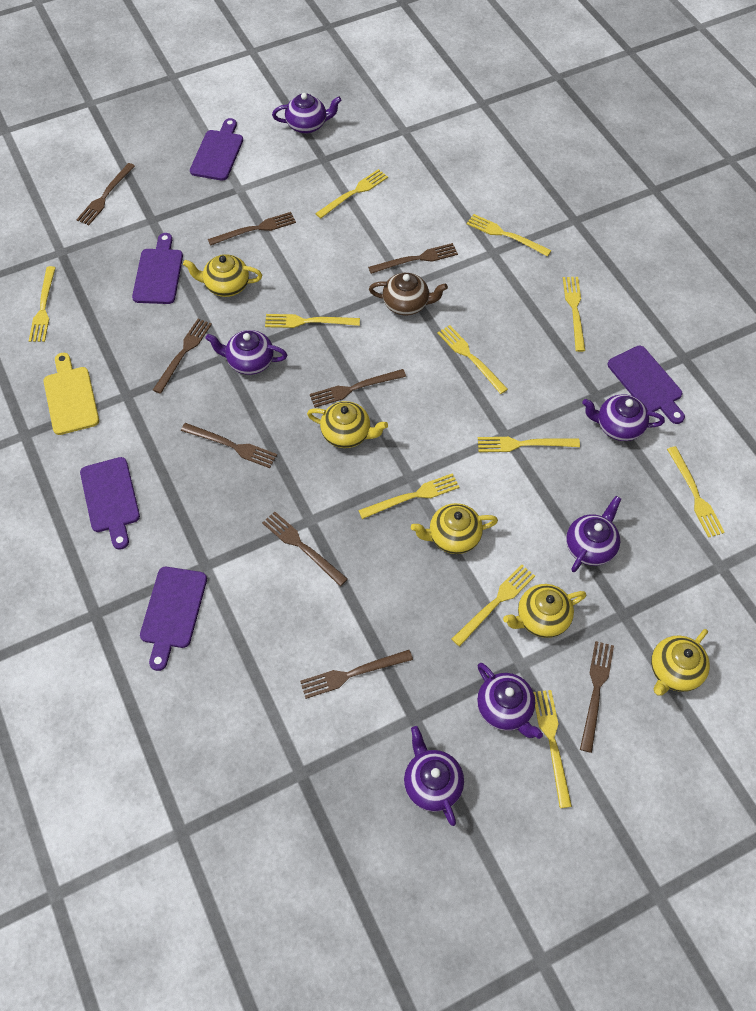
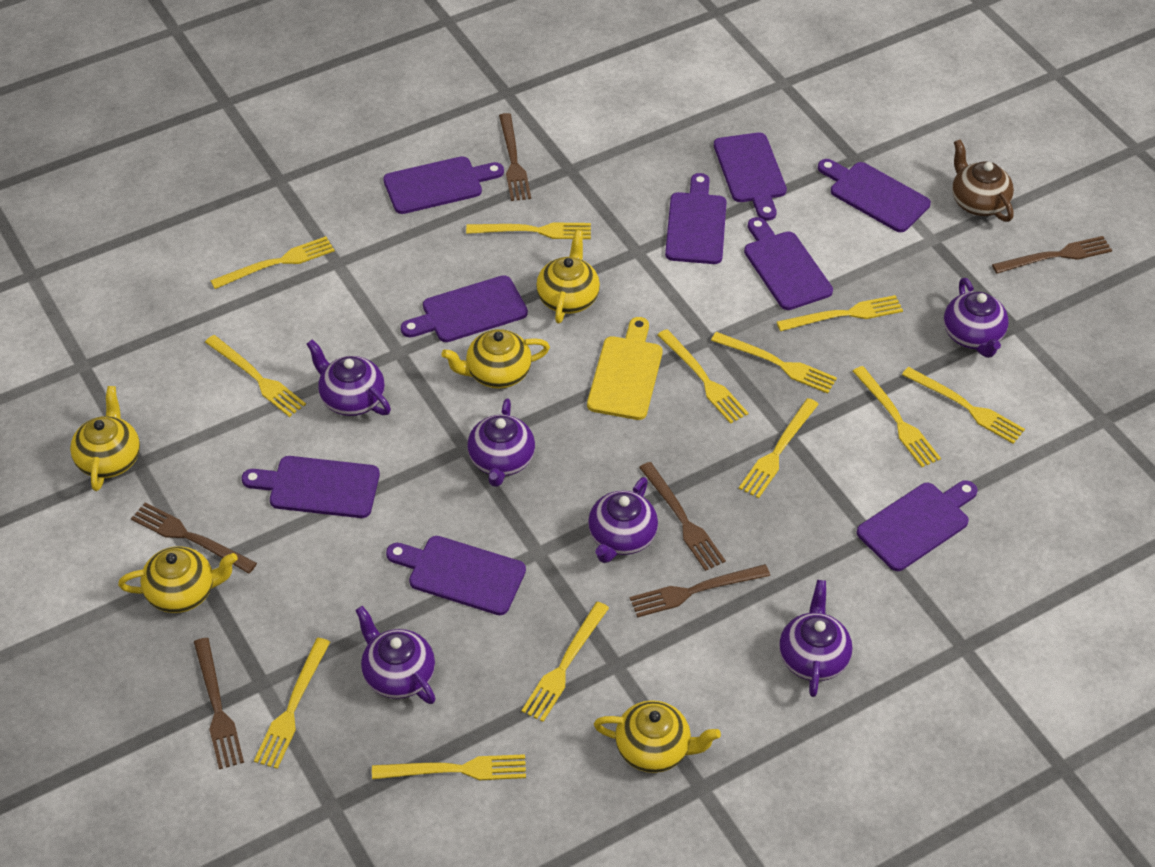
brown fork: 9 -> 6
purple cutting board: 5 -> 9
yellow fork: 11 -> 12

